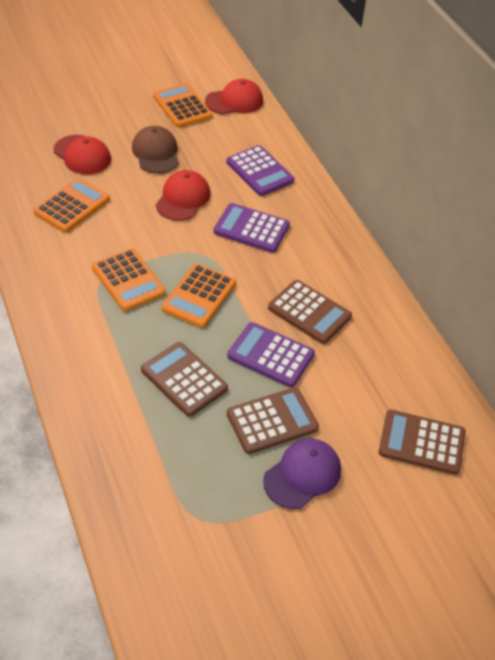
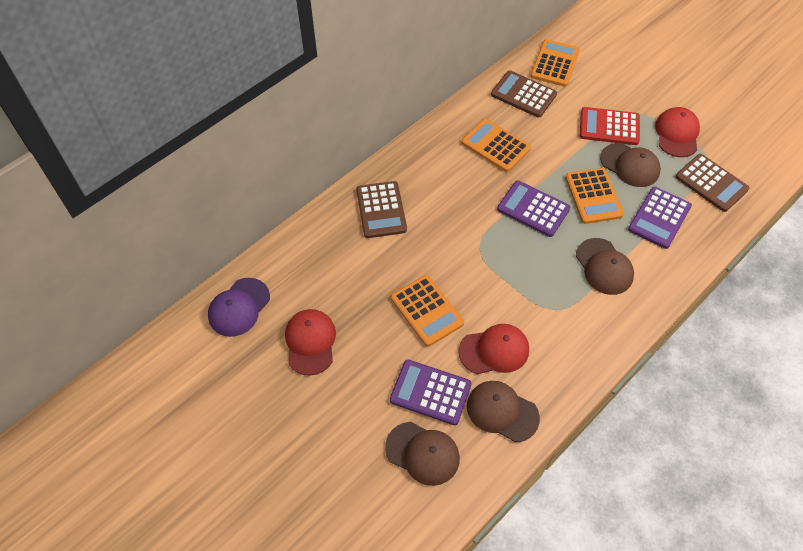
brown calculator: 4 -> 3
brown cap: 1 -> 4
red calculator: 0 -> 1

